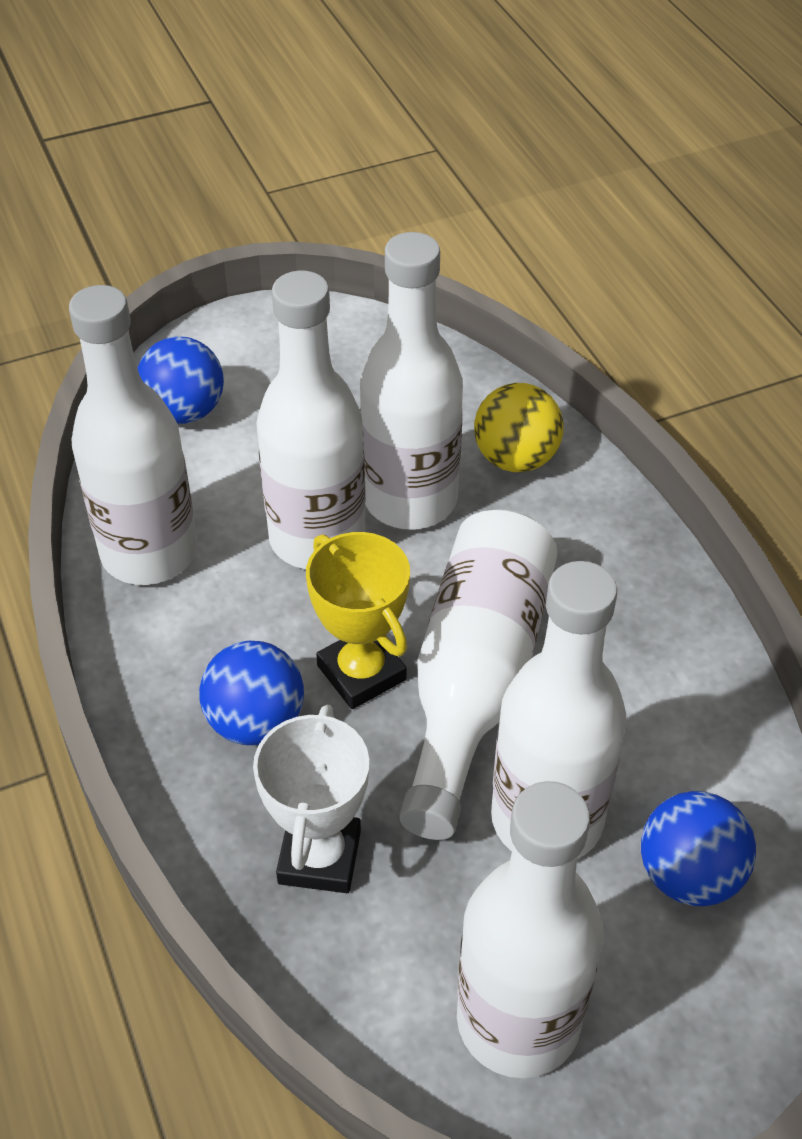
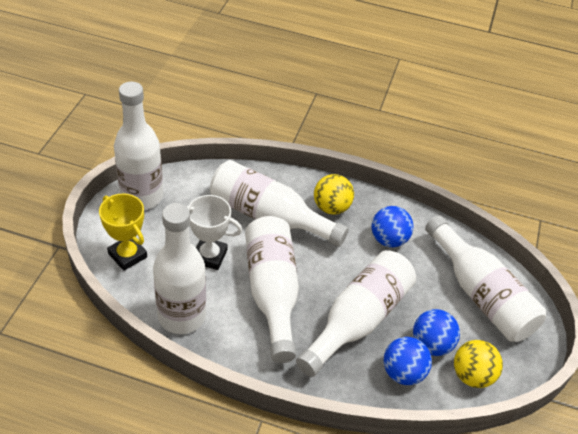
yellow ball: 1 -> 2

